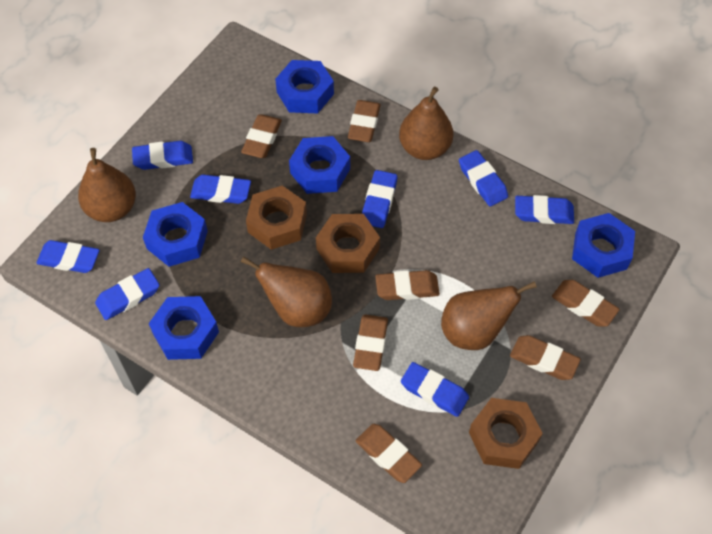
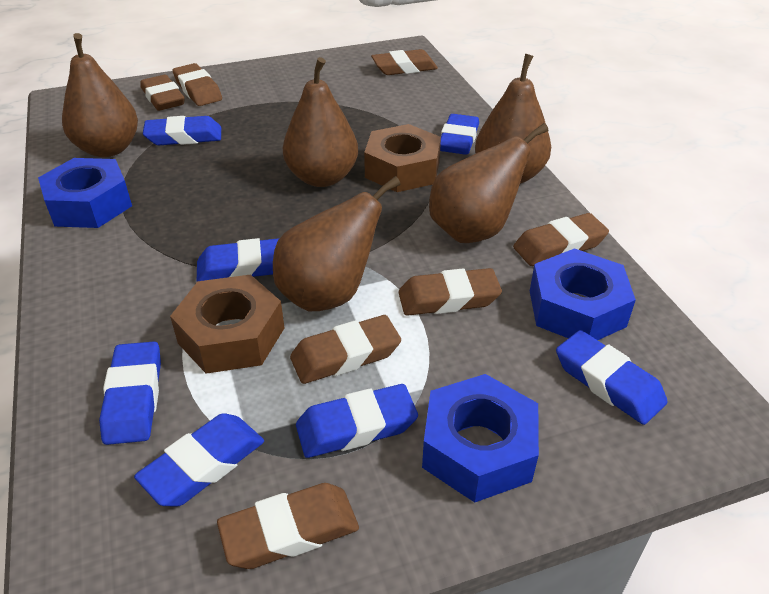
blue eraser: 8 -> 7
blue nut: 5 -> 3
brown nut: 3 -> 2
brown pear: 4 -> 5

